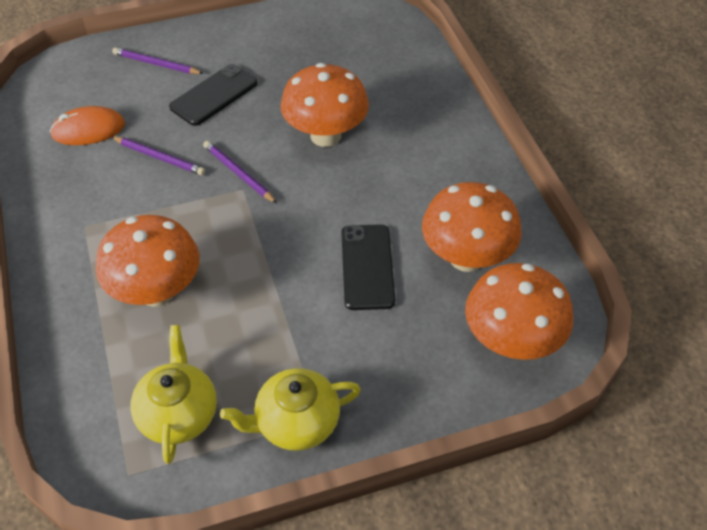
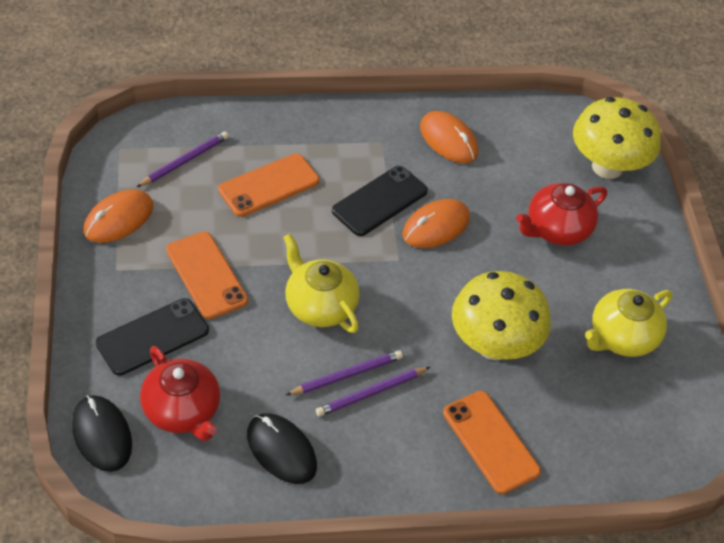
black mouse: 0 -> 2
orange mouse: 1 -> 3
orange mushroom: 4 -> 0
orange phone: 0 -> 3
red teapot: 0 -> 2
yellow mushroom: 0 -> 2

